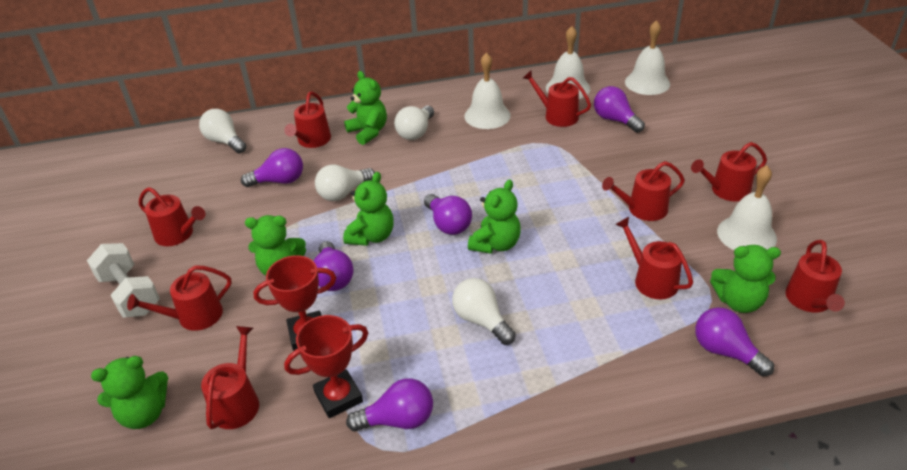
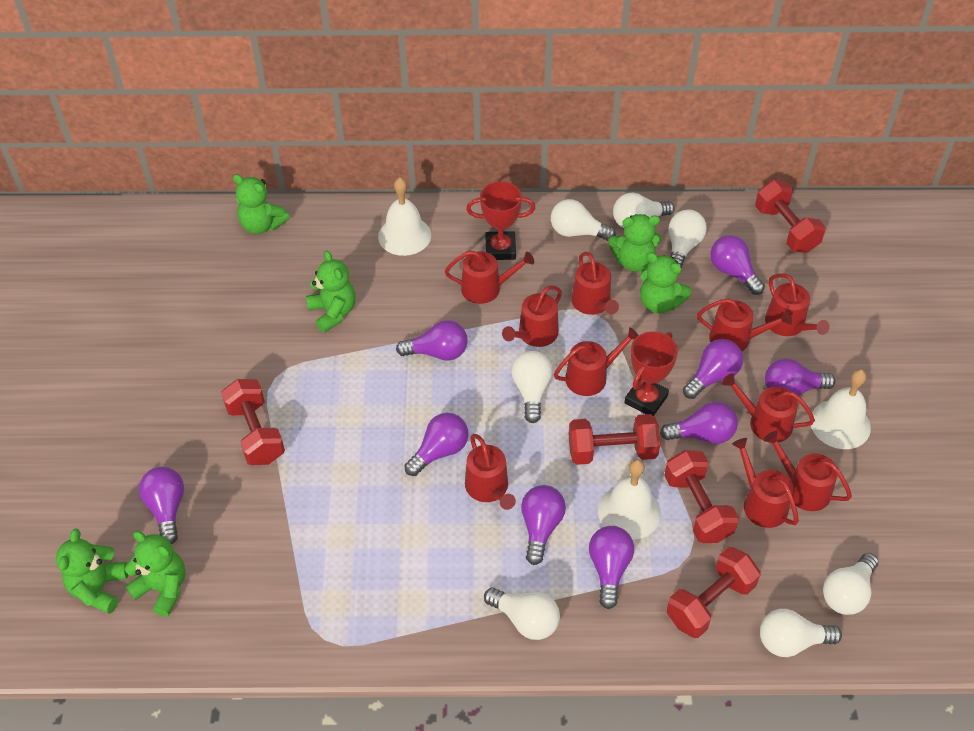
purple light bulb: 6 -> 9
red dumbbell: 0 -> 5
red watering can: 9 -> 10
white bell: 4 -> 3
white dumbbell: 1 -> 0
white light bulb: 4 -> 7

